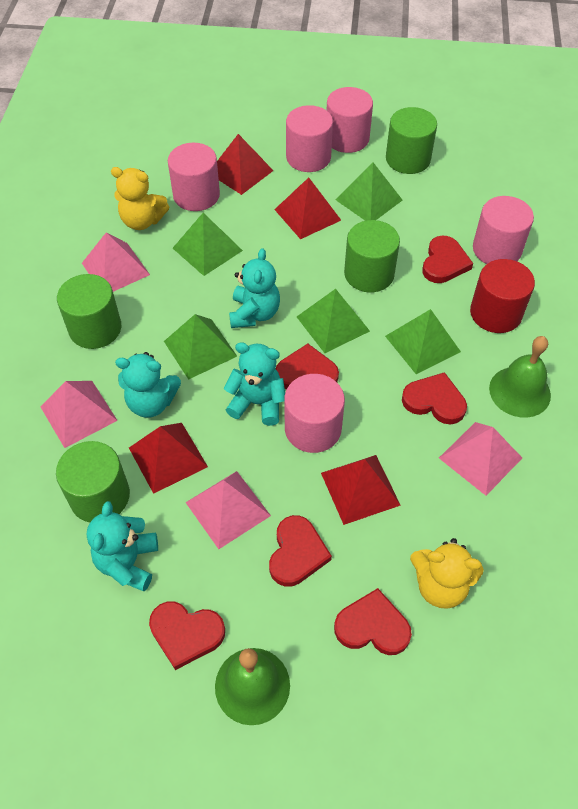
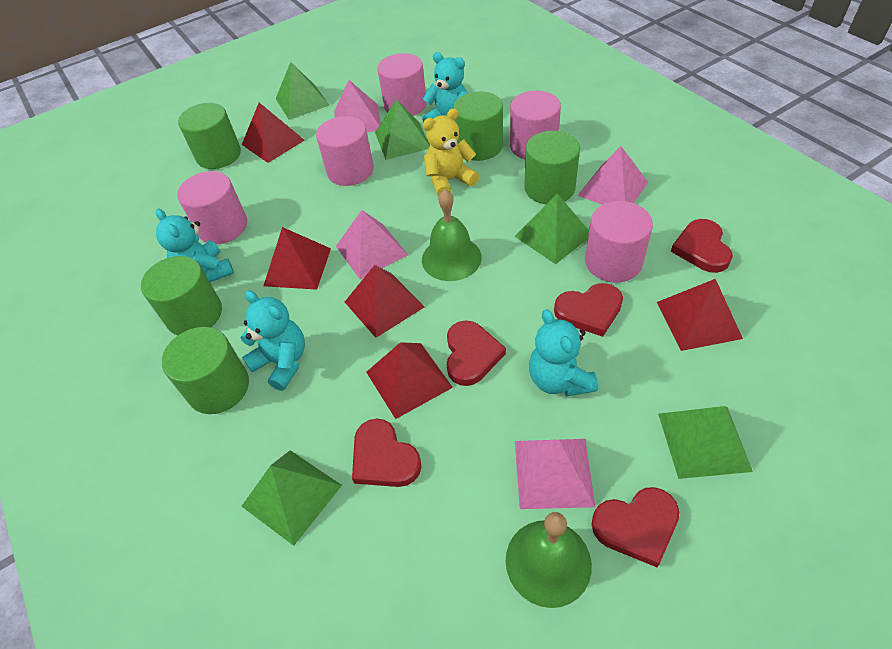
green cylinder: 4 -> 5
red cylinder: 1 -> 0
red heart: 6 -> 5
red pyramid: 4 -> 5
yellow teddy bear: 2 -> 1

